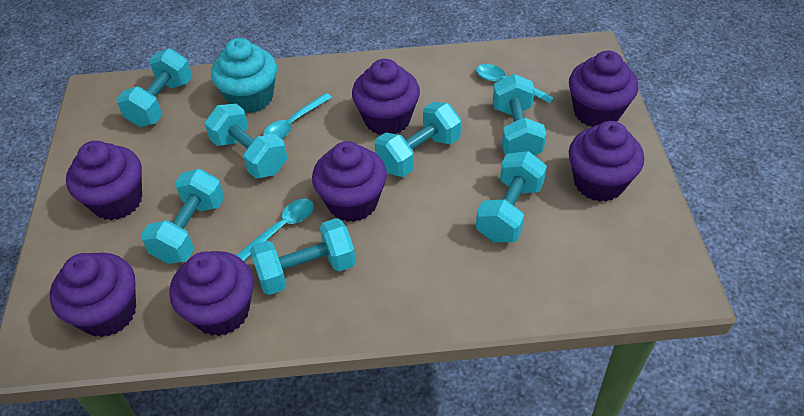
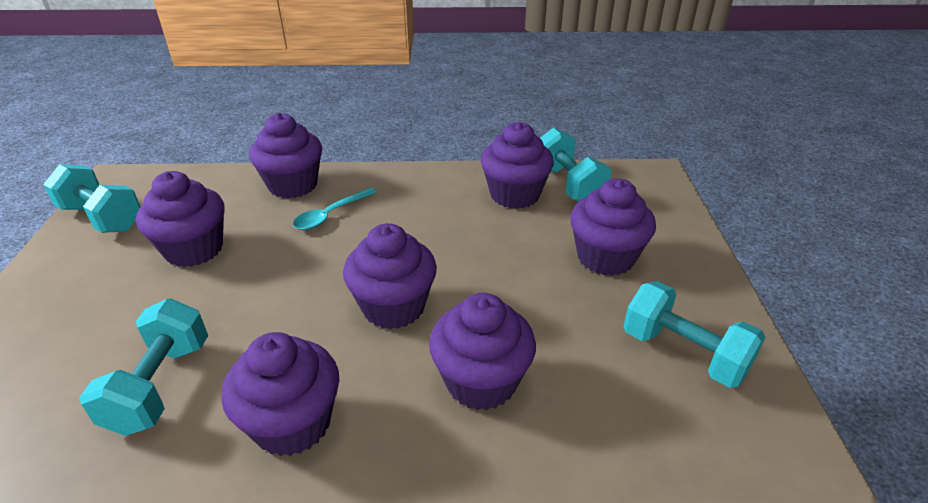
turquoise cupcake: 1 -> 0
turquoise dumbbell: 7 -> 4
turquoise spoon: 3 -> 1

